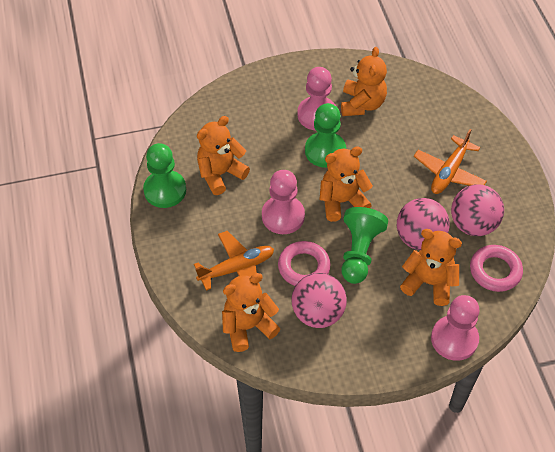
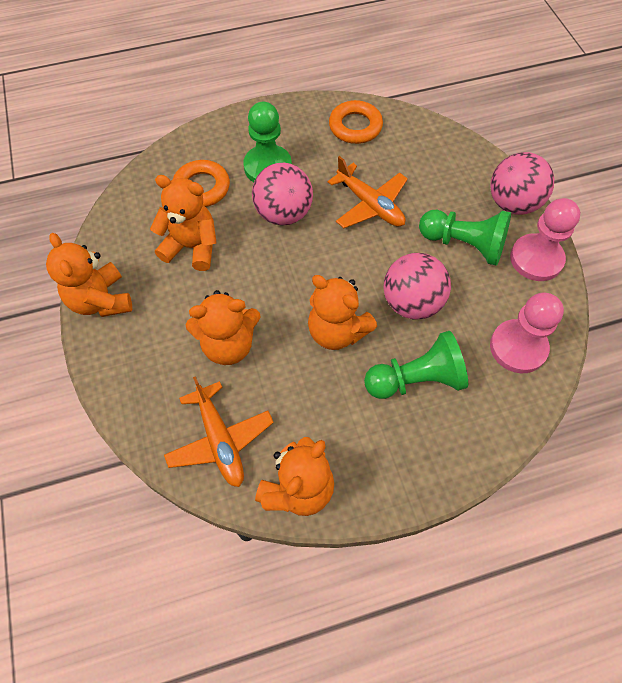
orange ring: 0 -> 2
pink pawn: 3 -> 2
pink ring: 2 -> 0

